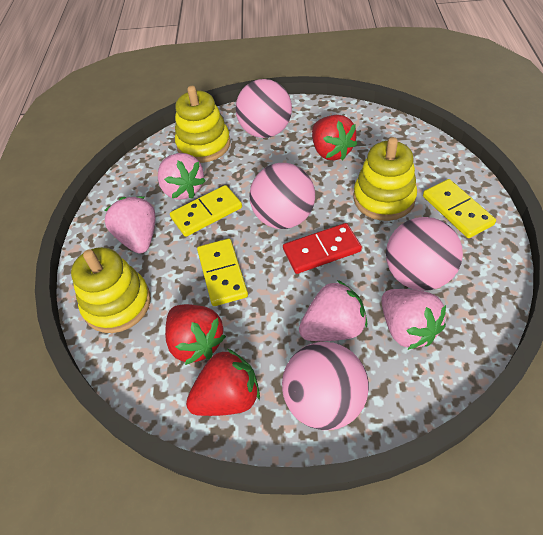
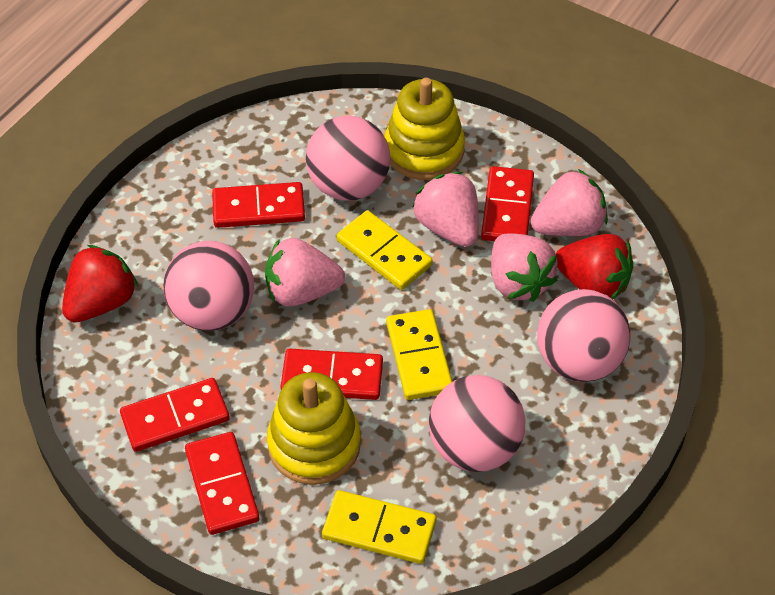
red domino: 1 -> 5
red strawberry: 3 -> 2
yellow stacking toy: 3 -> 2

